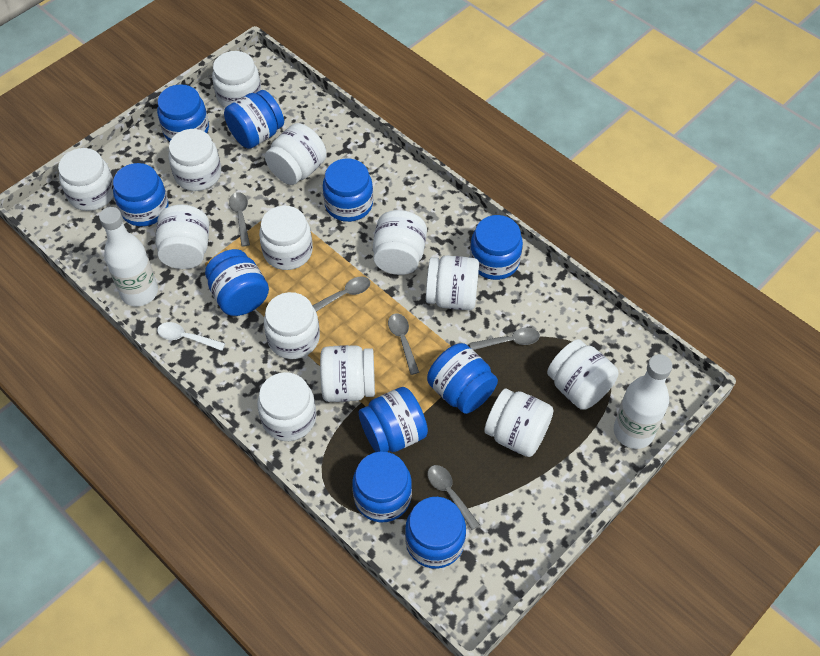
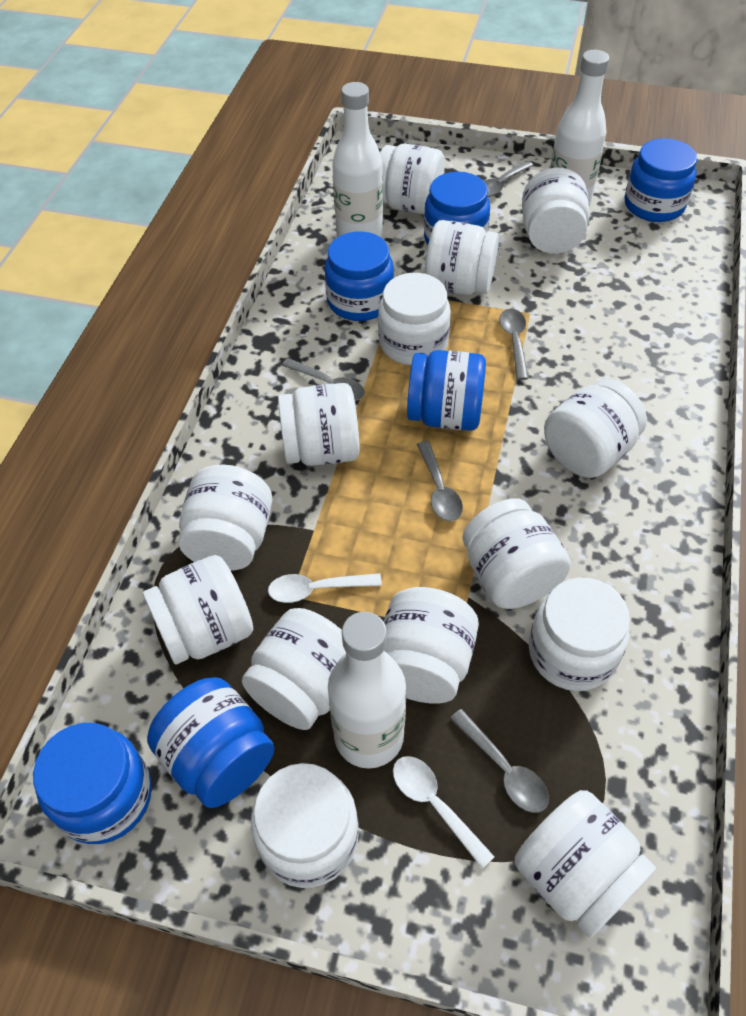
blue jar: 10 -> 6
white bottle: 2 -> 3
white jar: 13 -> 14
white spoon: 1 -> 2

